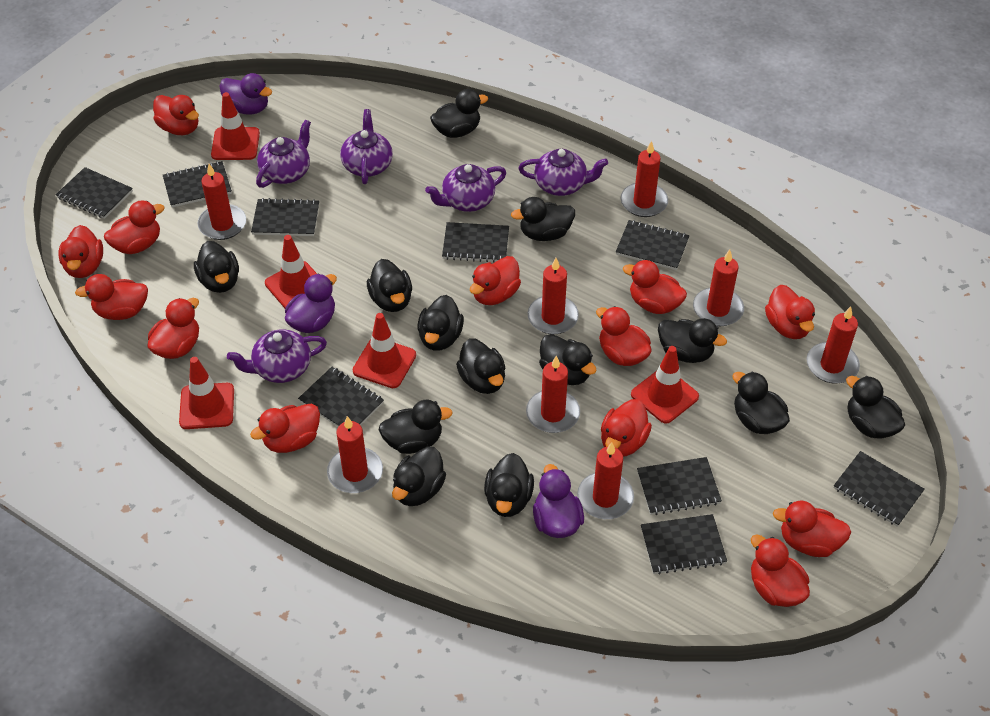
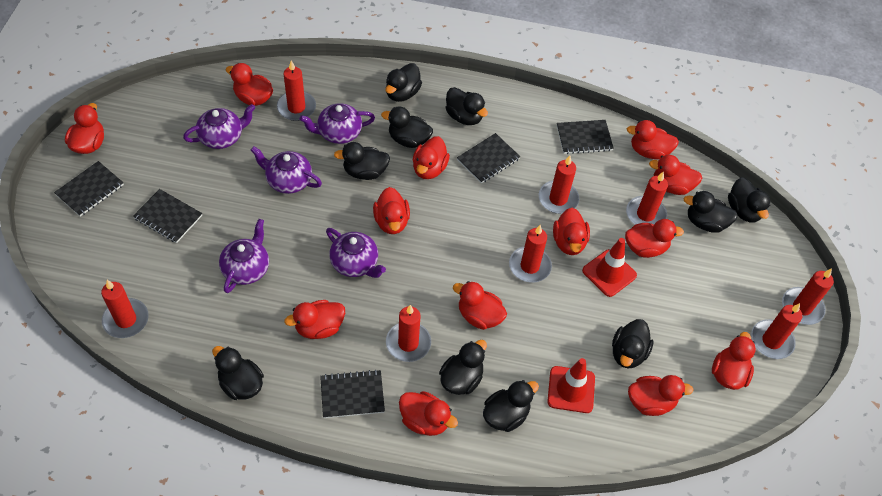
black duck: 13 -> 10
black notebook: 9 -> 5
purple duck: 3 -> 0
red traffic cone: 5 -> 2

